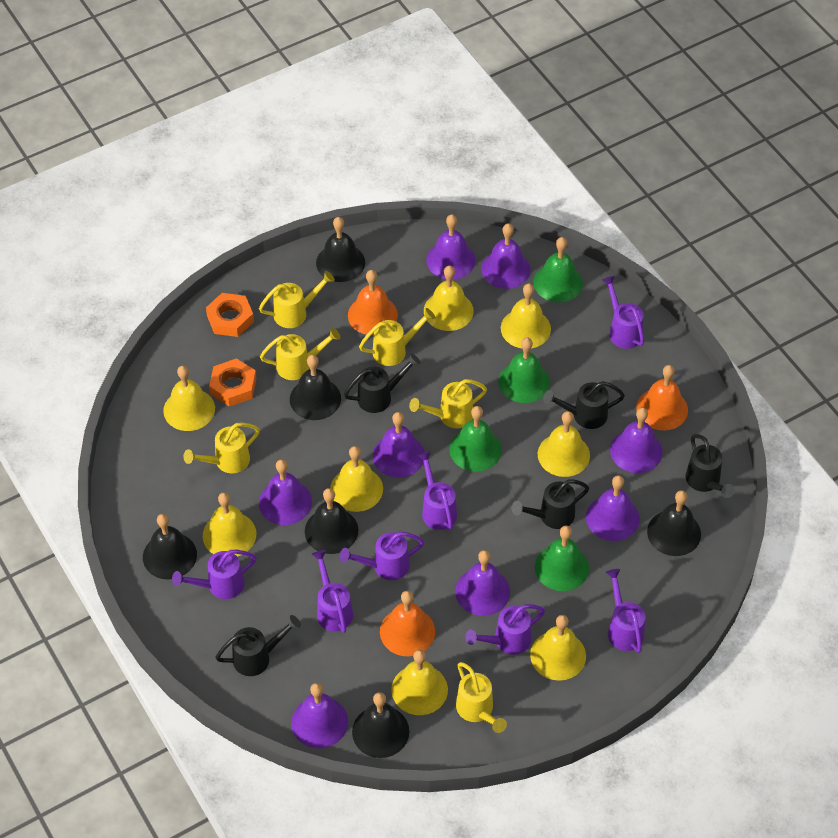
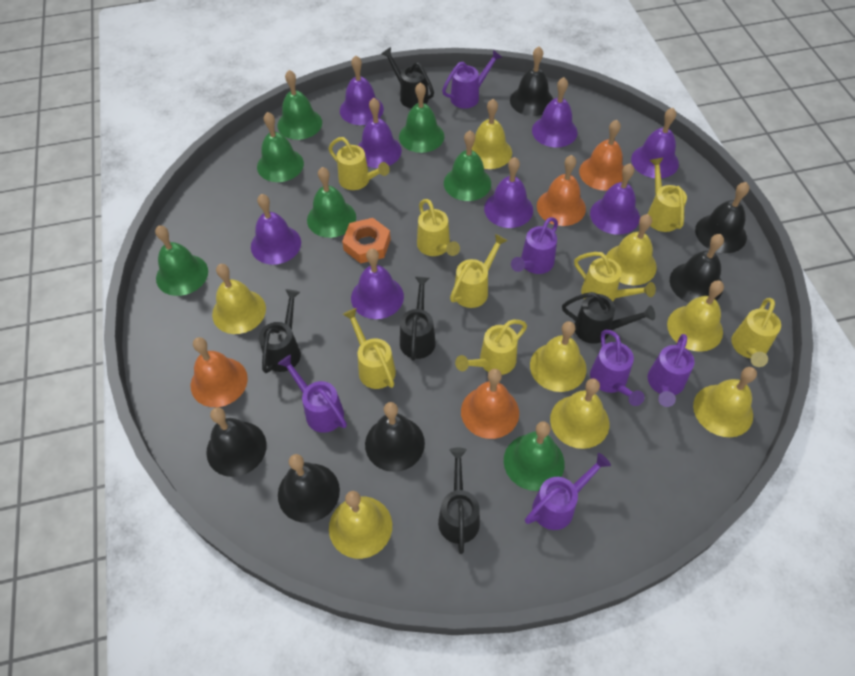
green bell: 4 -> 7
orange bell: 3 -> 4
orange nut: 2 -> 1
purple watering can: 7 -> 6
yellow watering can: 6 -> 8

